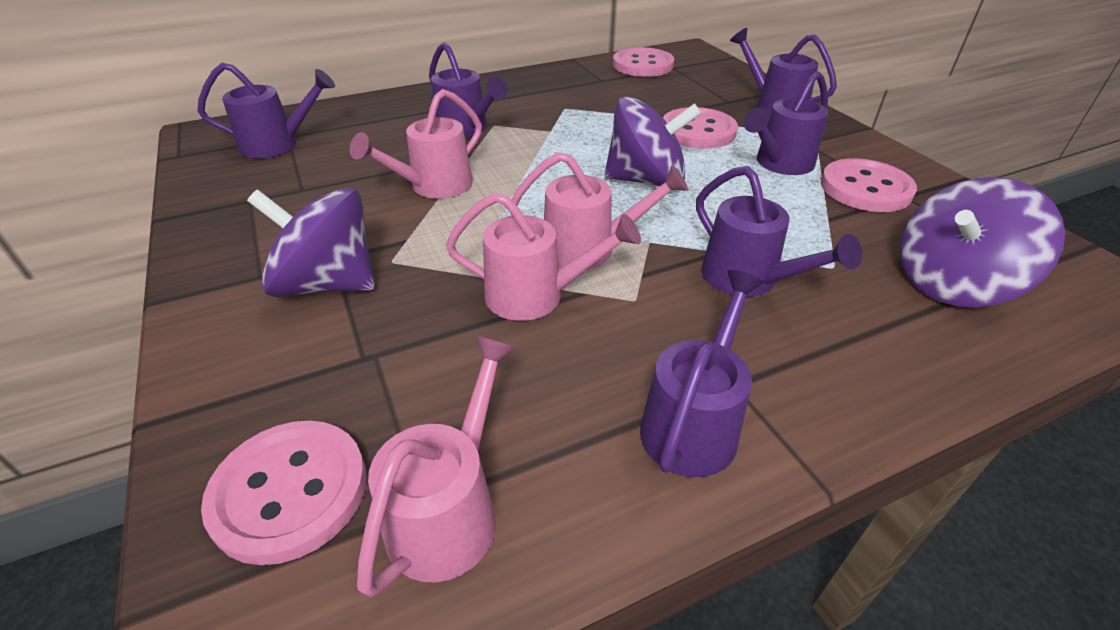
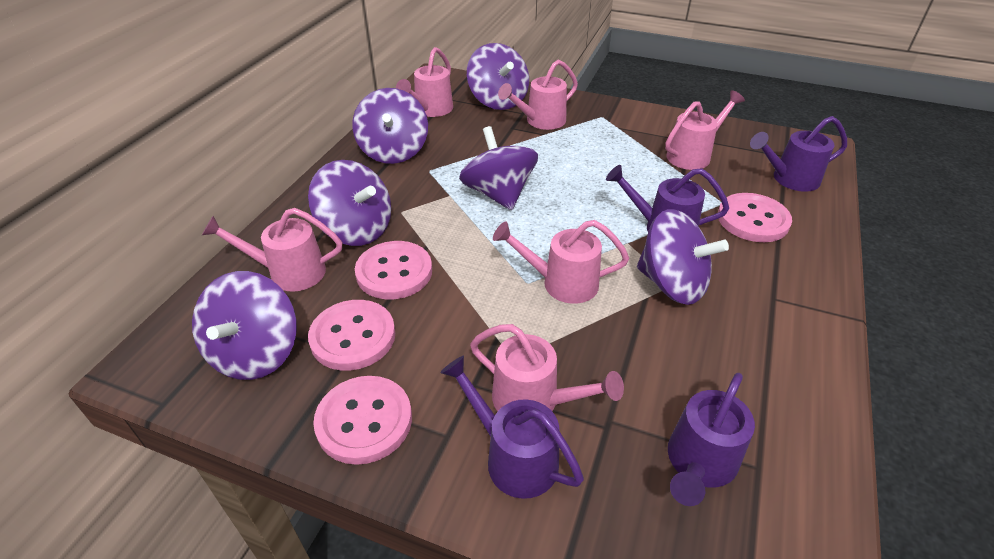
pink watering can: 4 -> 6
purple spinning top: 3 -> 6
purple watering can: 6 -> 4

